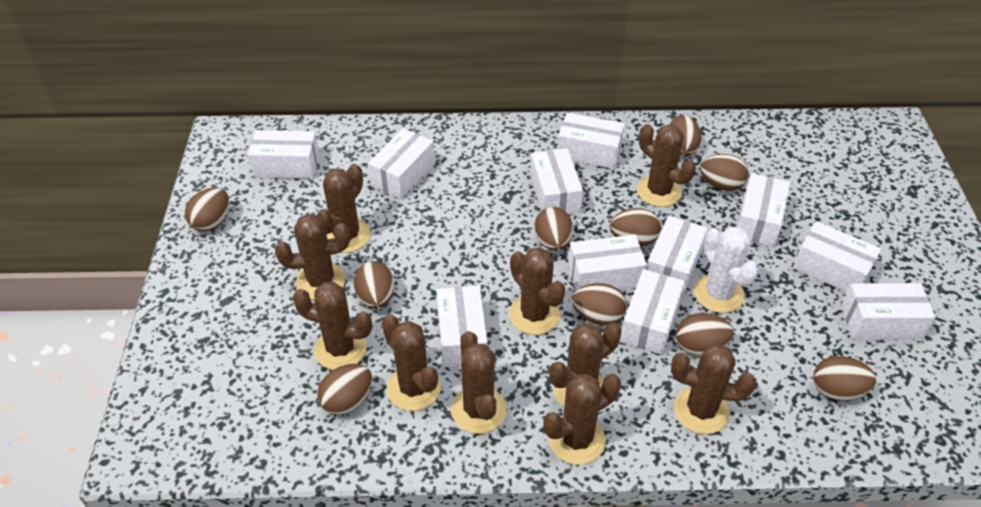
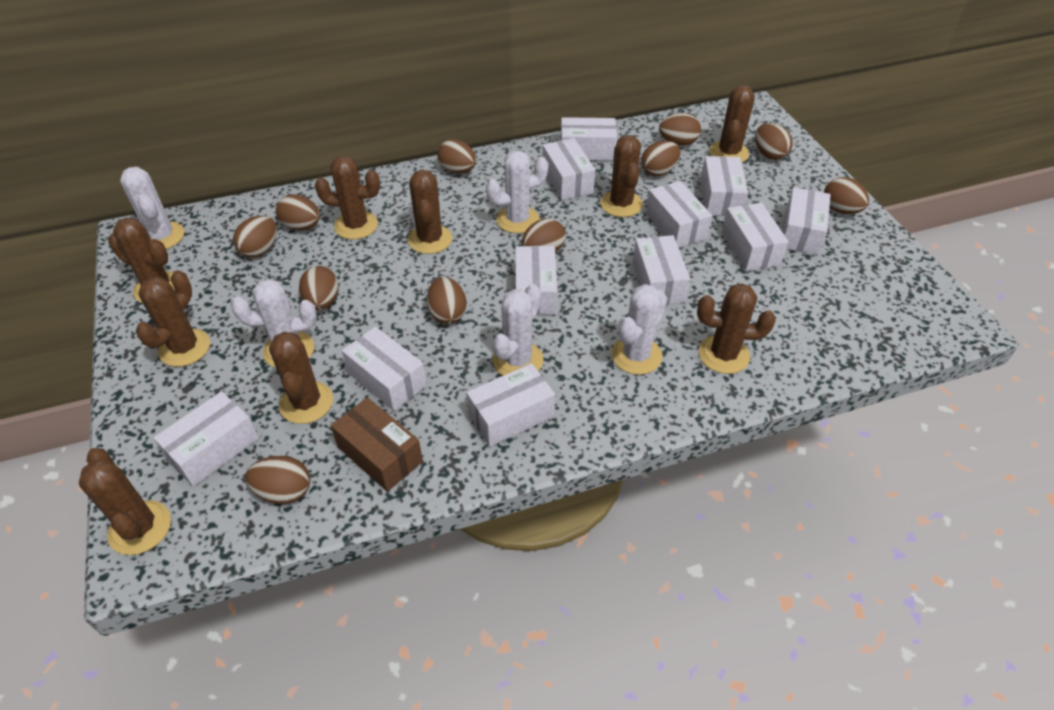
brown box: 0 -> 1
brown cactus: 10 -> 9
brown egg: 10 -> 11
white cactus: 1 -> 5

